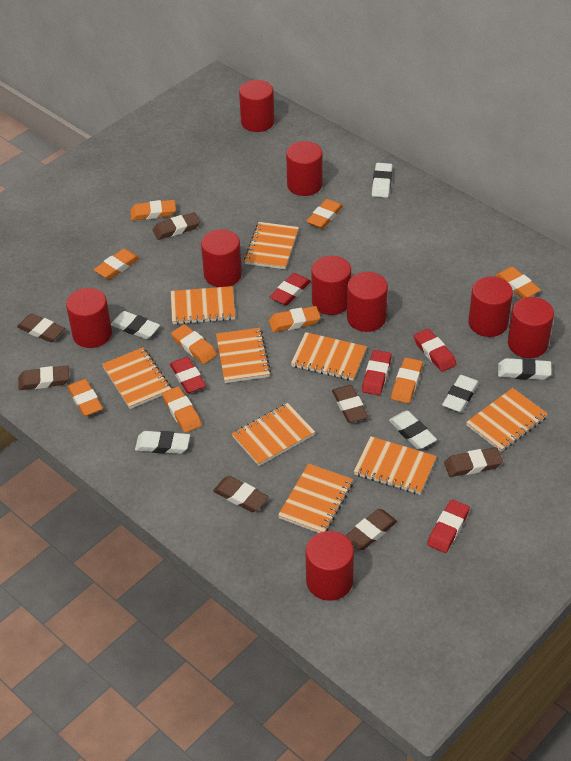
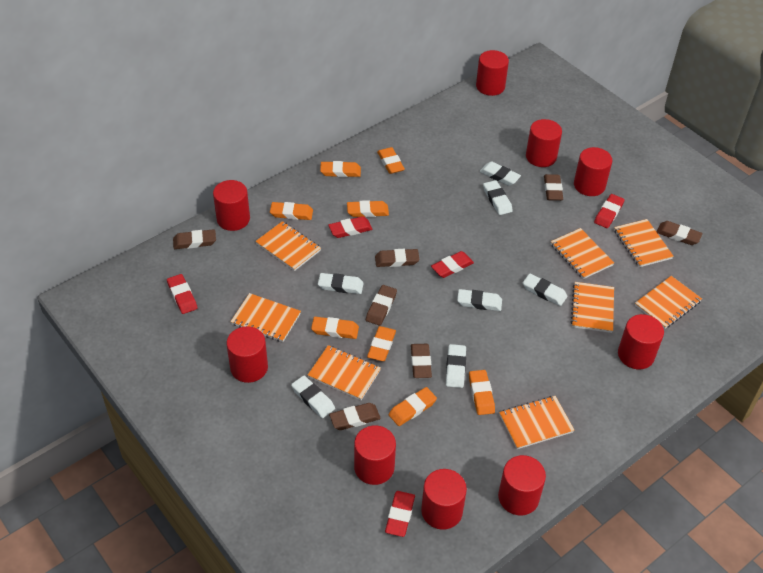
orange eraser: 9 -> 8
orange notebook: 9 -> 8
white eraser: 6 -> 7

